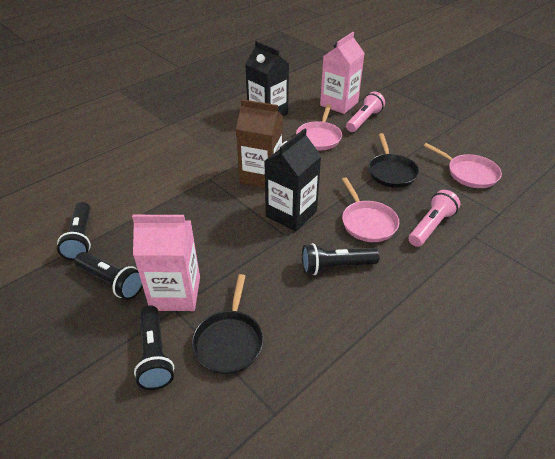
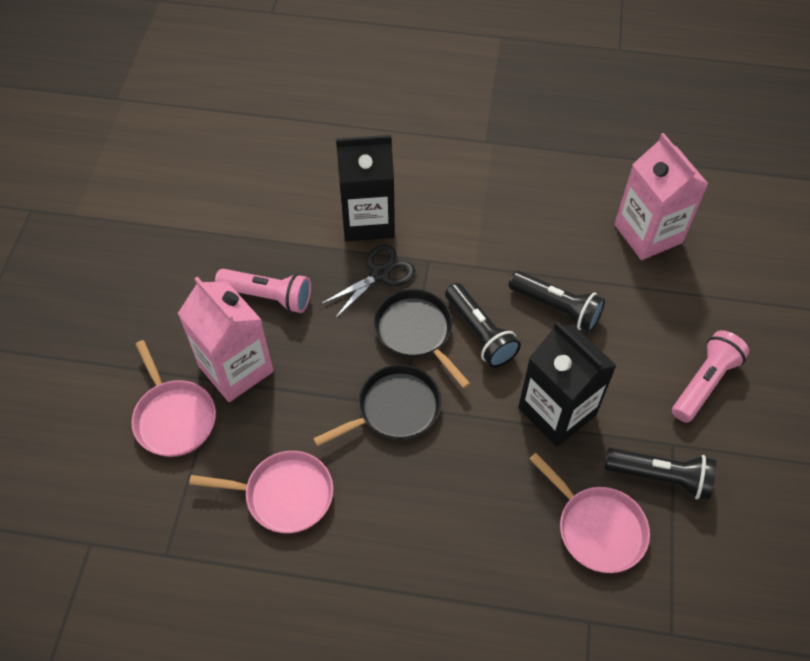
black flashlight: 4 -> 3
black scissors: 0 -> 1
brown carton: 1 -> 0

